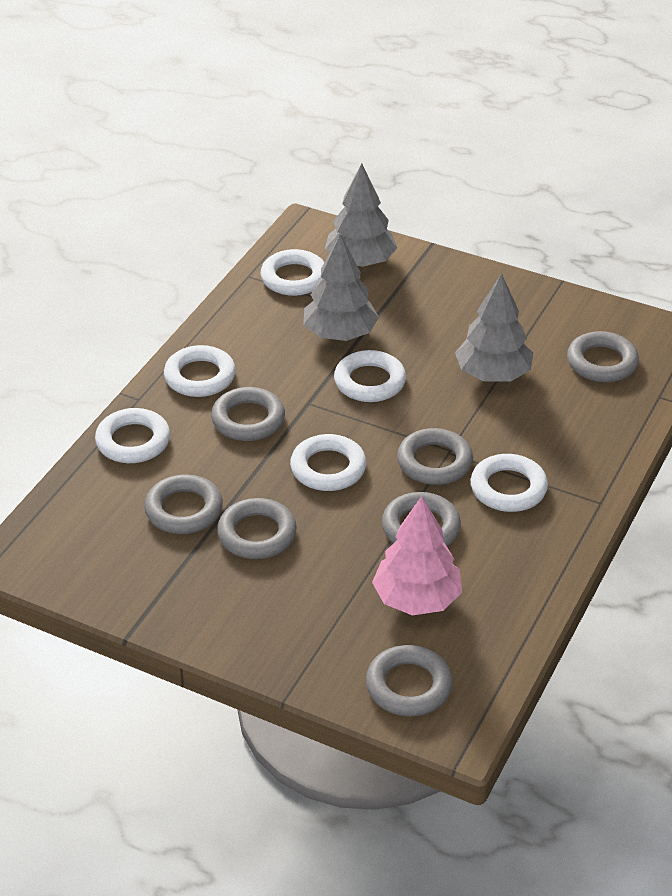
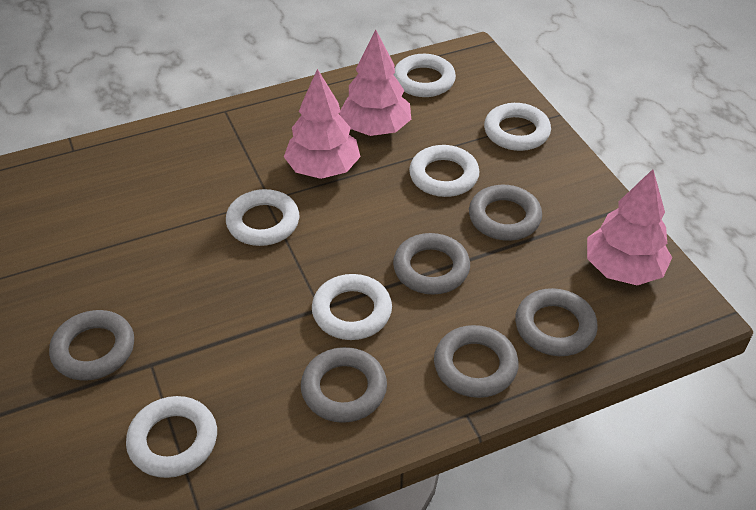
grey ring: 7 -> 6
grey tree: 3 -> 0
pink tree: 1 -> 3

